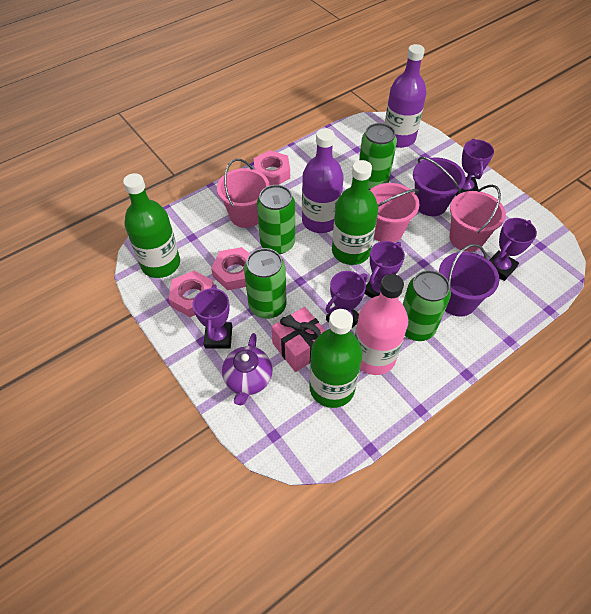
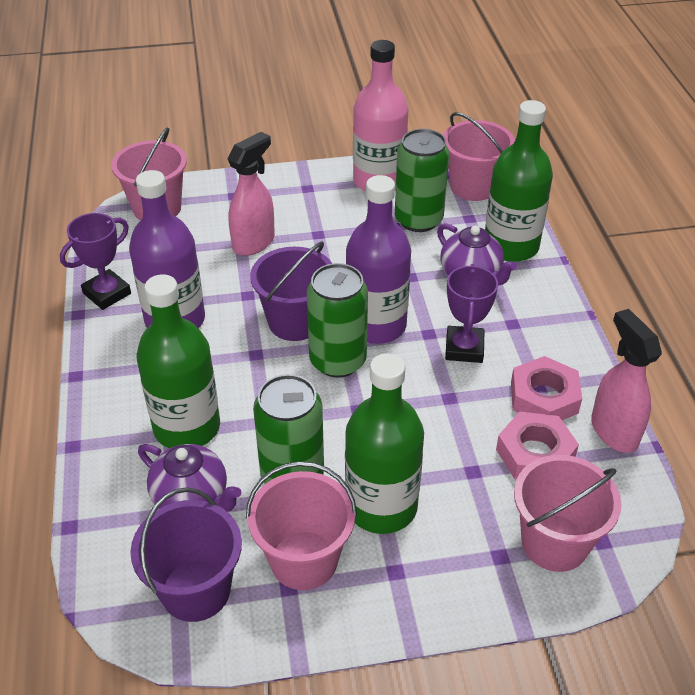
green can: 4 -> 3
pink bucket: 3 -> 4
pink gift: 1 -> 0
pink nut: 3 -> 2
pink spray bottle: 0 -> 2
purple teapot: 1 -> 2
purple trophy: 5 -> 2

